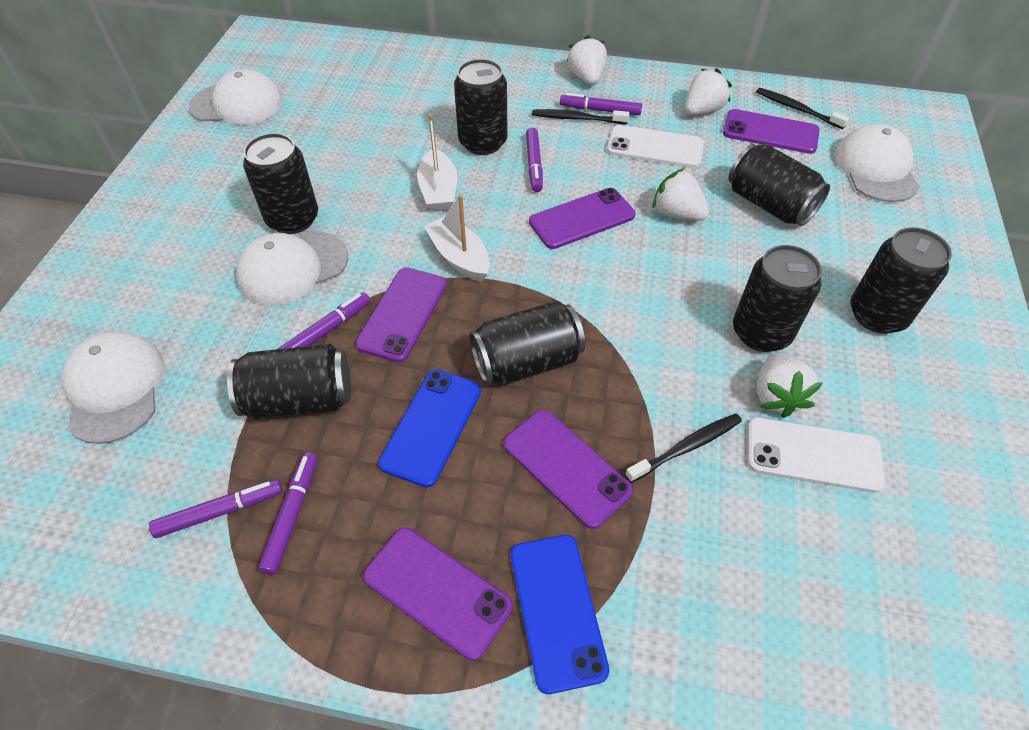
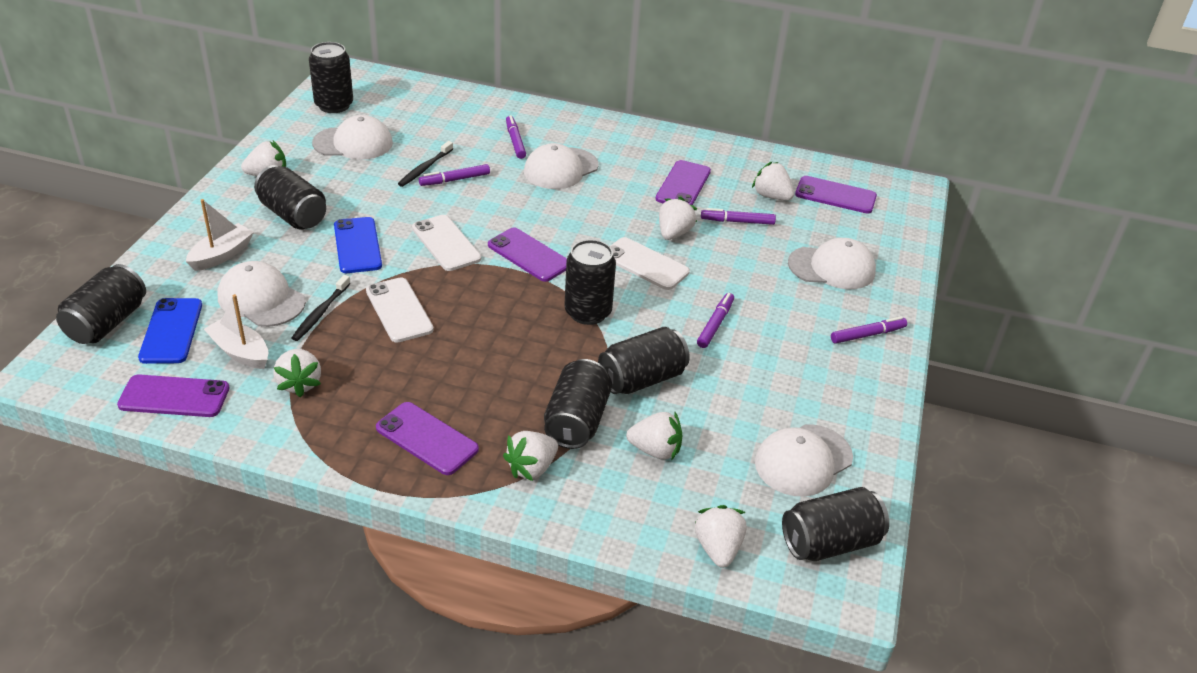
black toothbrush: 3 -> 2
white cap: 4 -> 5
white phone: 2 -> 3
white strawberry: 4 -> 7

